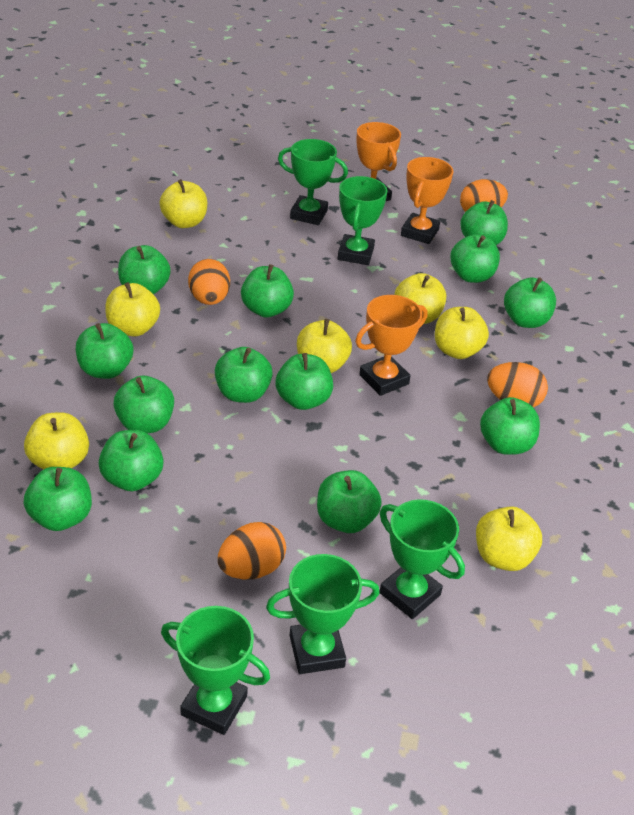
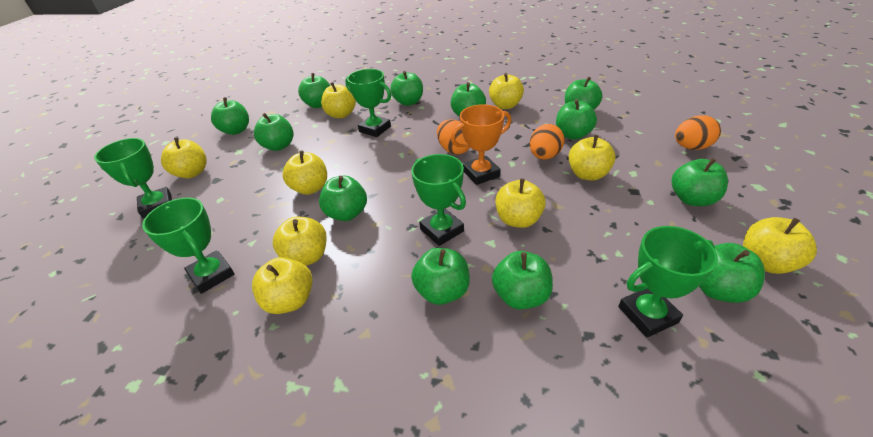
green apple: 13 -> 12
orange egg: 4 -> 3
orange trophy: 3 -> 1
yellow apple: 7 -> 9

